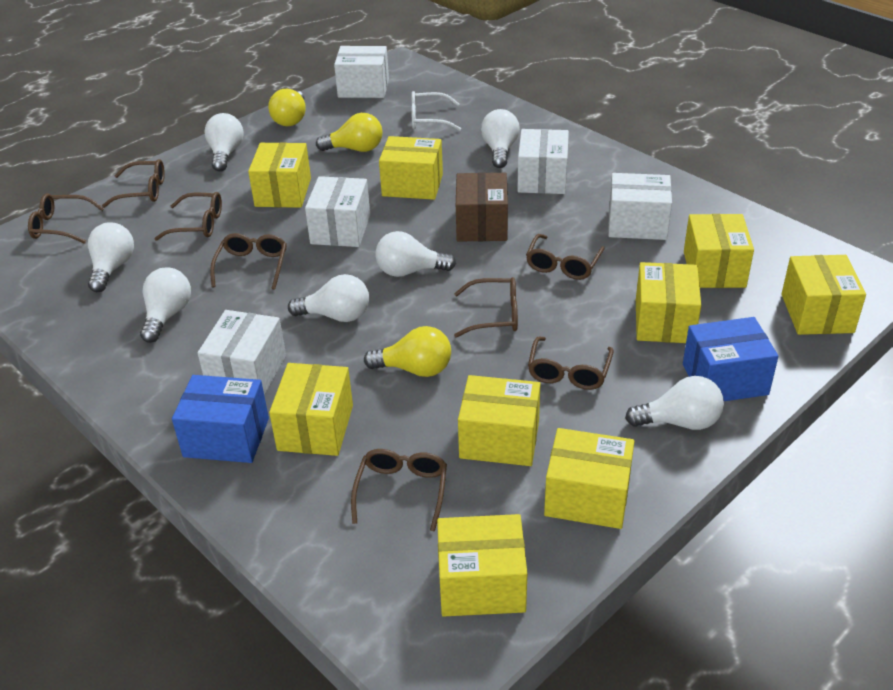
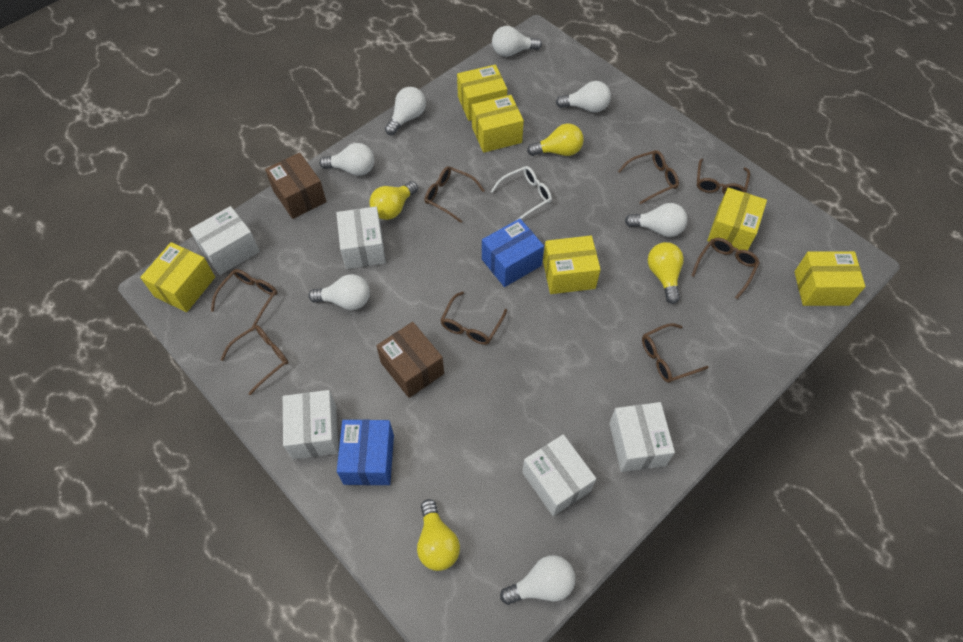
brown box: 1 -> 2
yellow box: 9 -> 6
yellow light bulb: 3 -> 4

